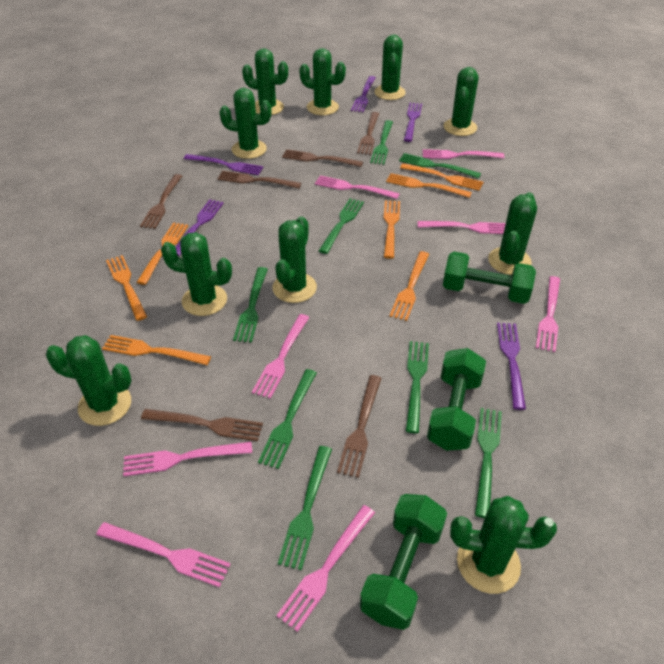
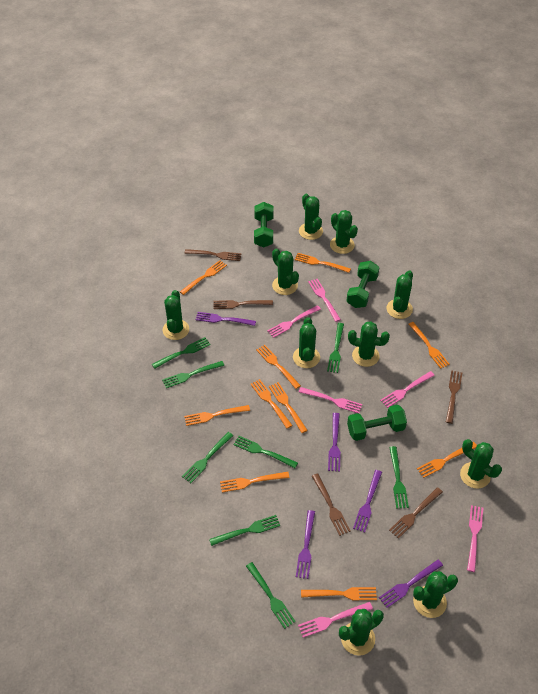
brown fork: 6 -> 5
orange fork: 7 -> 10
pink fork: 8 -> 6

